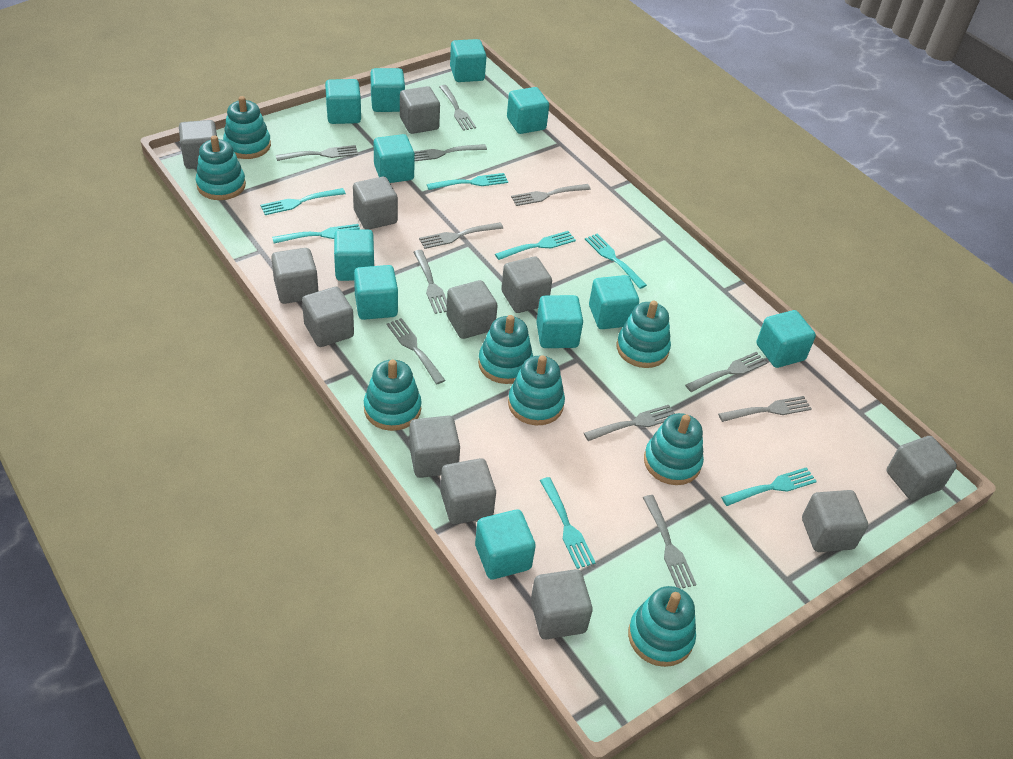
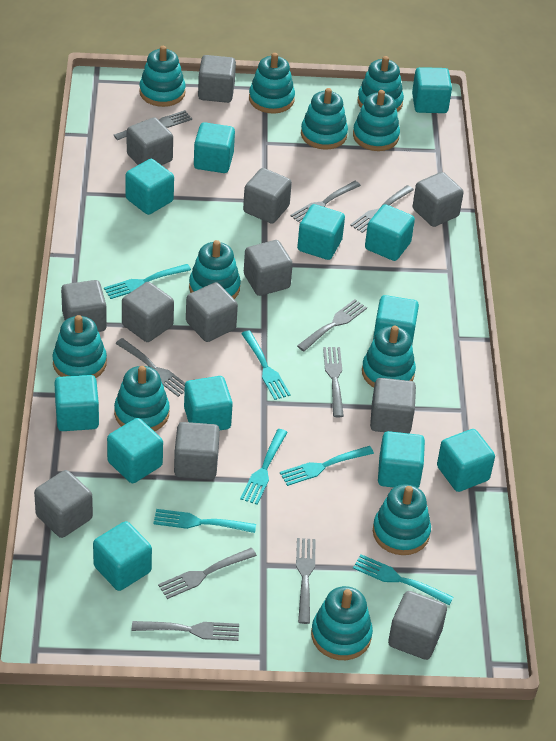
grey fork: 11 -> 9
turquoise cube: 11 -> 12
turquoise fork: 7 -> 6
turquoise stacking toy: 8 -> 11

